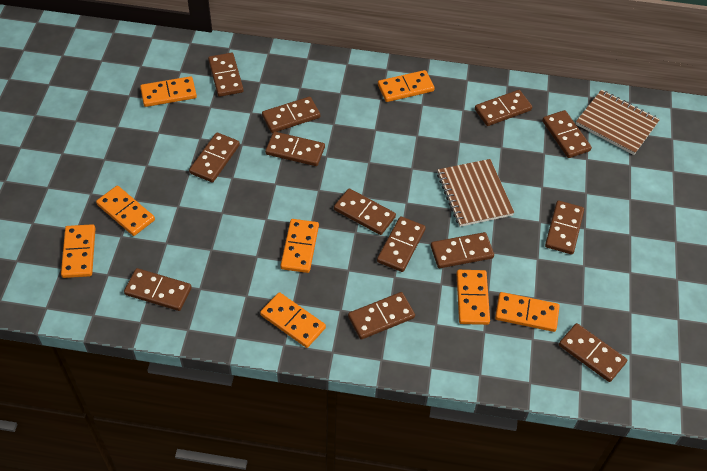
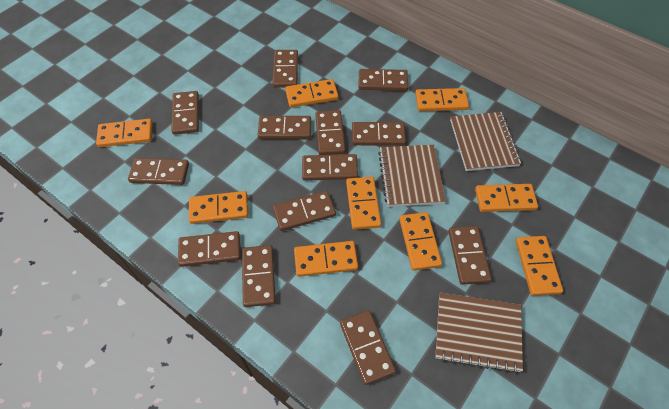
brown notebook: 2 -> 3
orange domino: 8 -> 9

